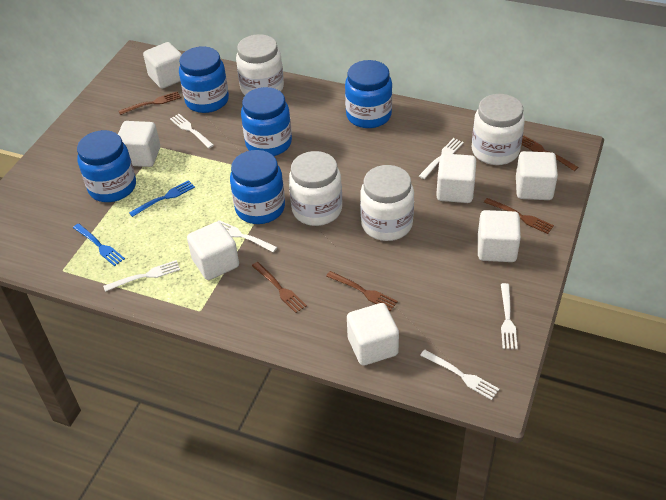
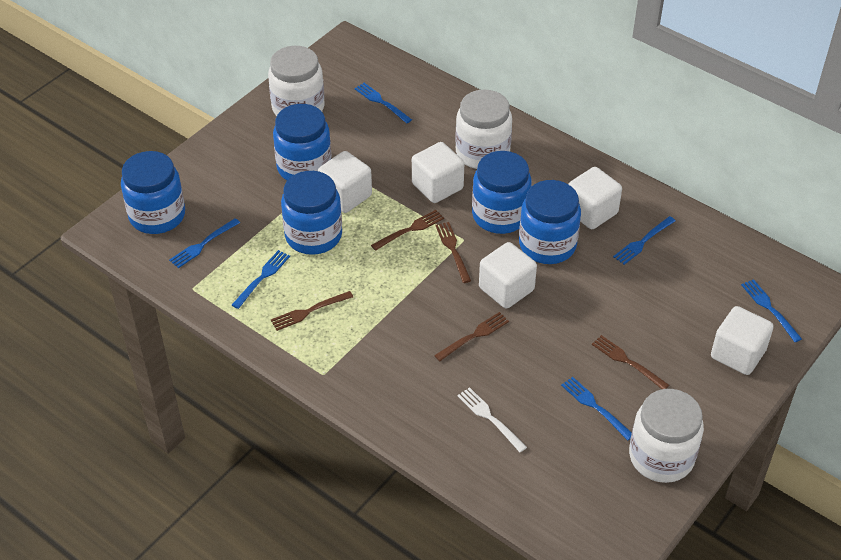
blue fork: 2 -> 6
white cube: 7 -> 5
white fork: 6 -> 1
white jar: 4 -> 3

